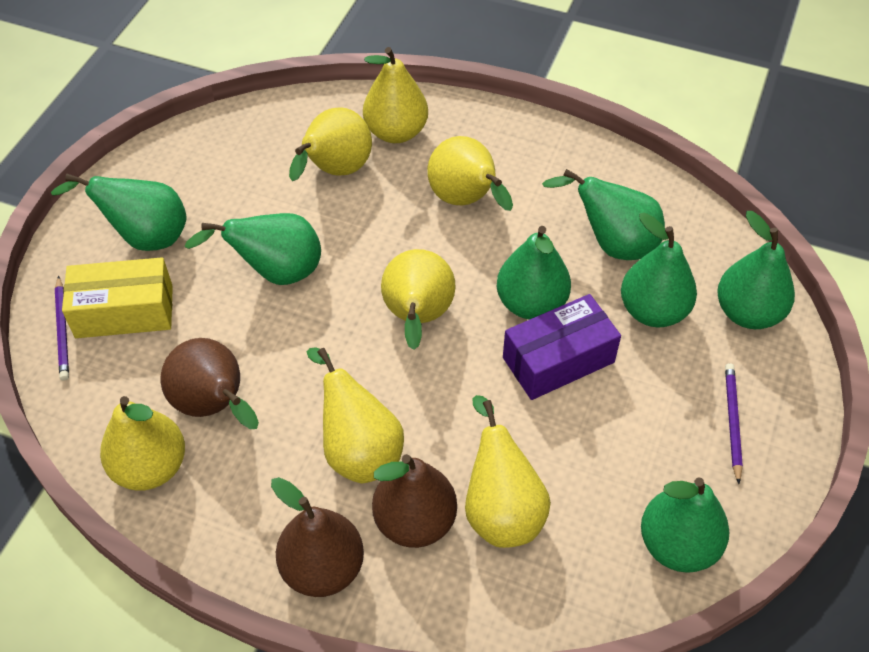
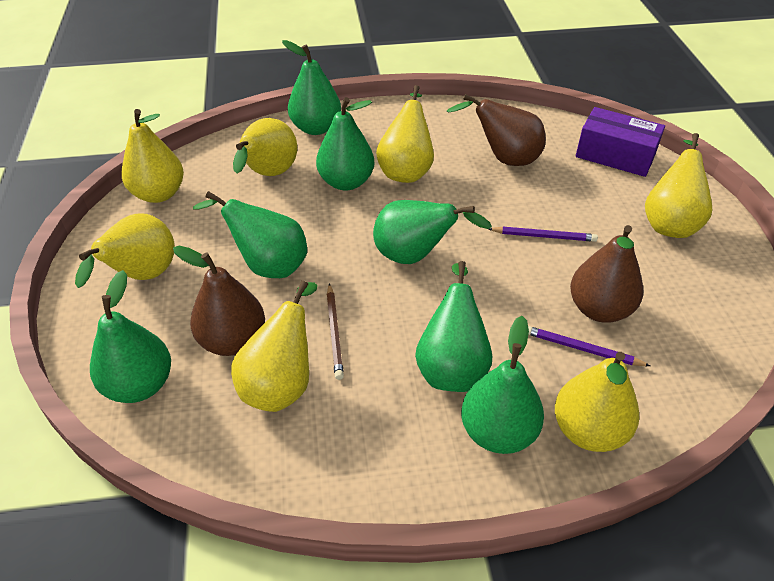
brown pencil: 0 -> 1
yellow box: 1 -> 0

